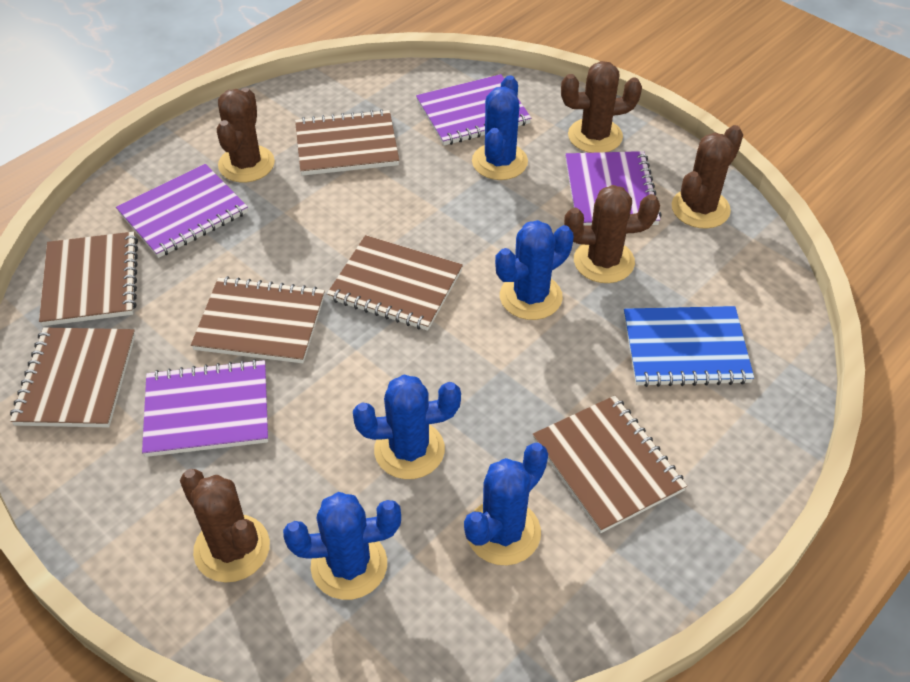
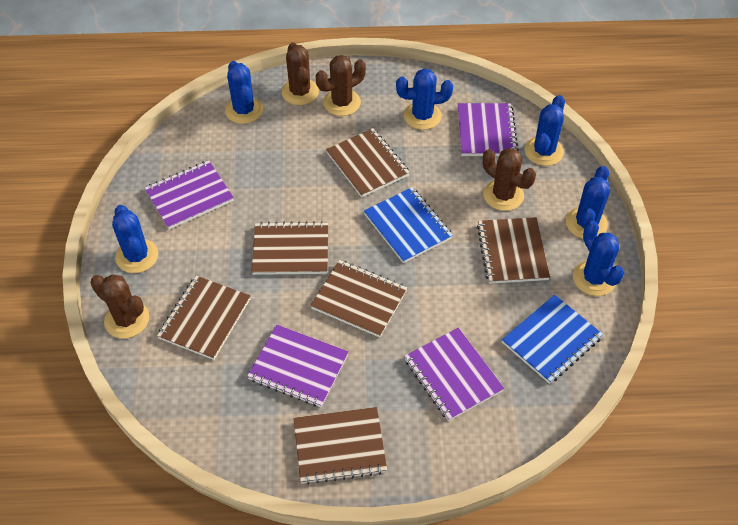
blue cactus: 5 -> 6
blue notebook: 1 -> 2
brown cactus: 5 -> 4

